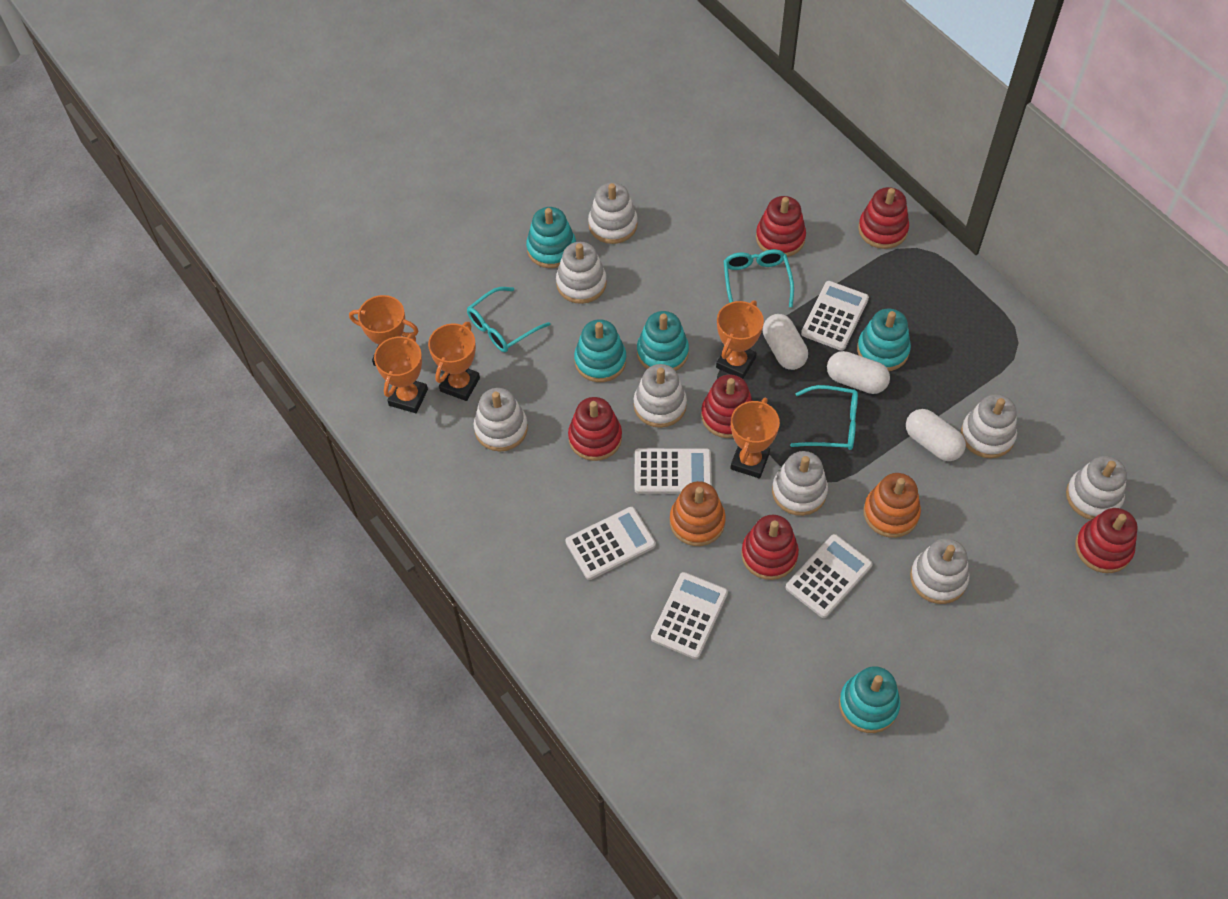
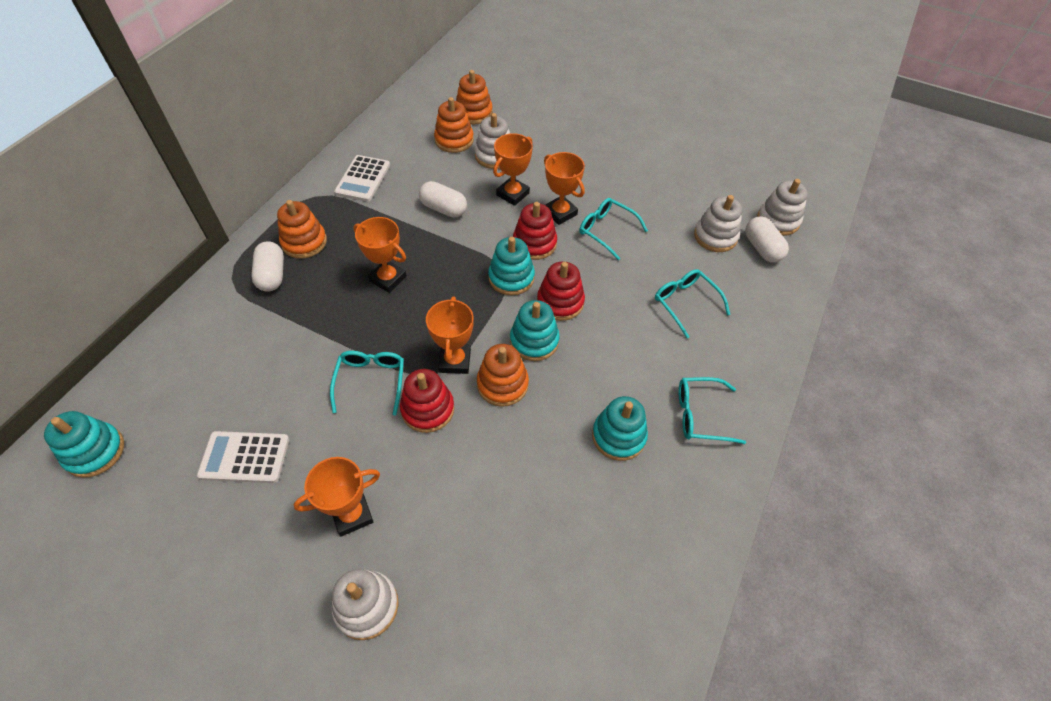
orange stacking toy: 2 -> 4
red stacking toy: 6 -> 3
turquoise glasses: 3 -> 4
turquoise stacking toy: 5 -> 4
white calculator: 5 -> 2
white stacking toy: 8 -> 4

